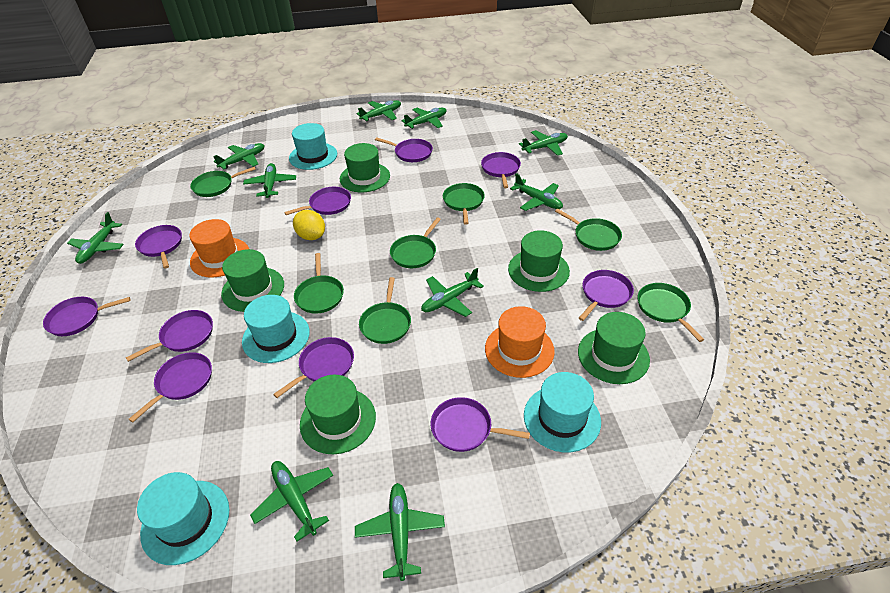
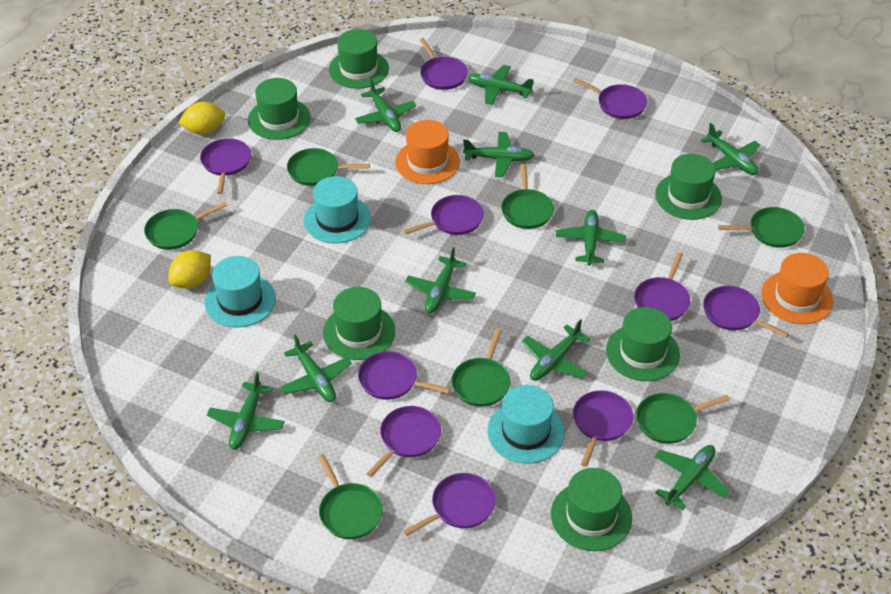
green hat: 5 -> 6
turquoise hat: 4 -> 3
yellow lemon: 1 -> 2

